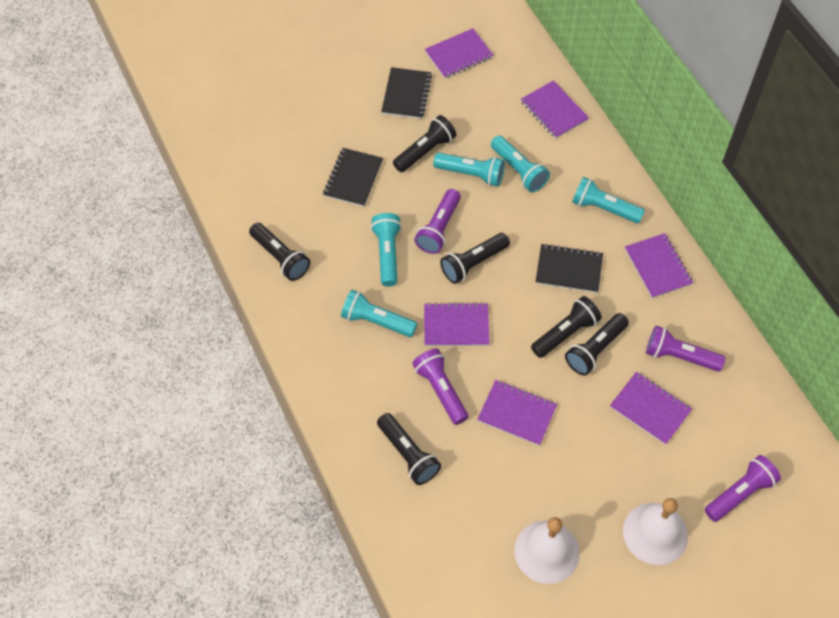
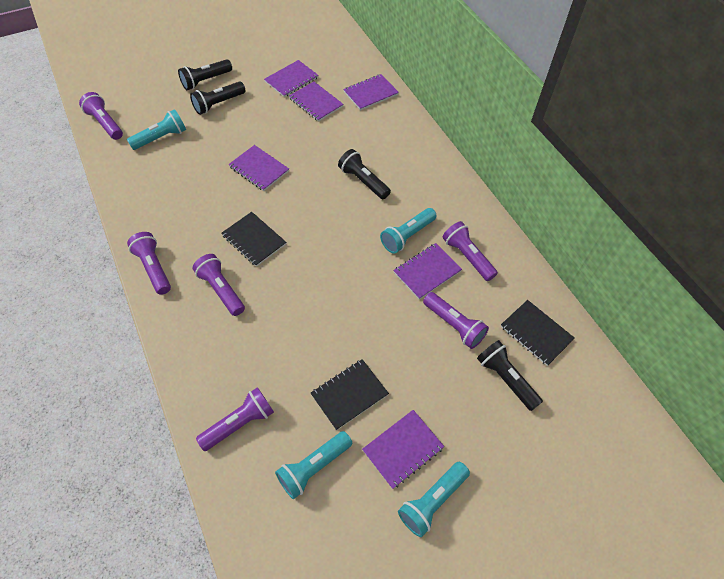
black flashlight: 6 -> 4
purple flashlight: 4 -> 6
turquoise flashlight: 5 -> 4
white bell: 2 -> 0

